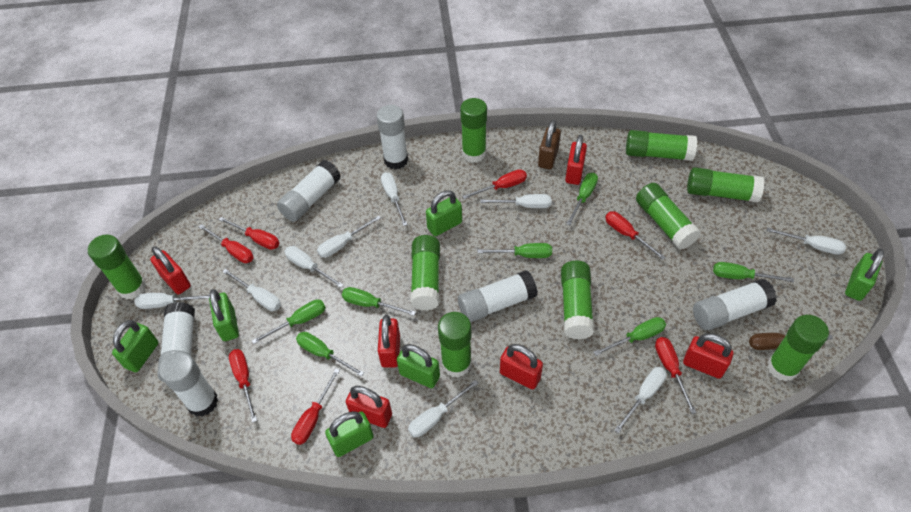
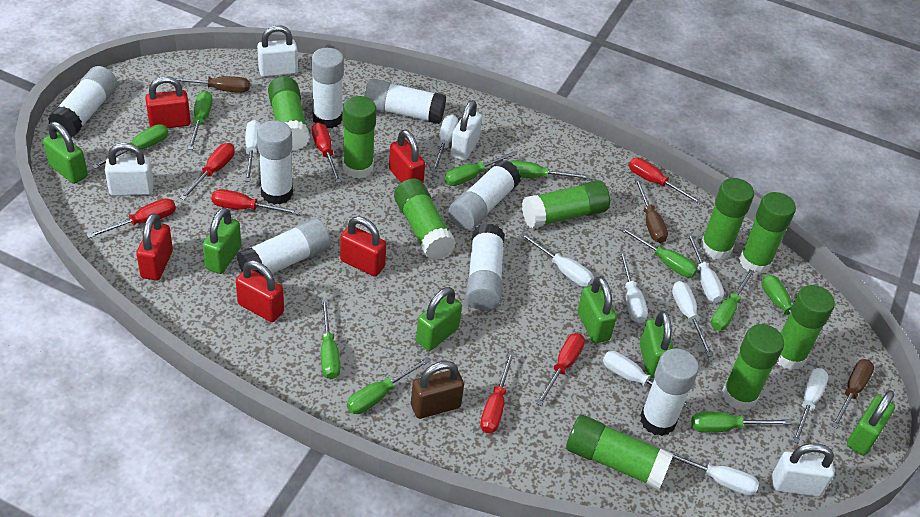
brown screwdriver: 1 -> 3
green screwdriver: 7 -> 10
red padlock: 6 -> 5
white glue stick: 6 -> 8
white padlock: 0 -> 4

